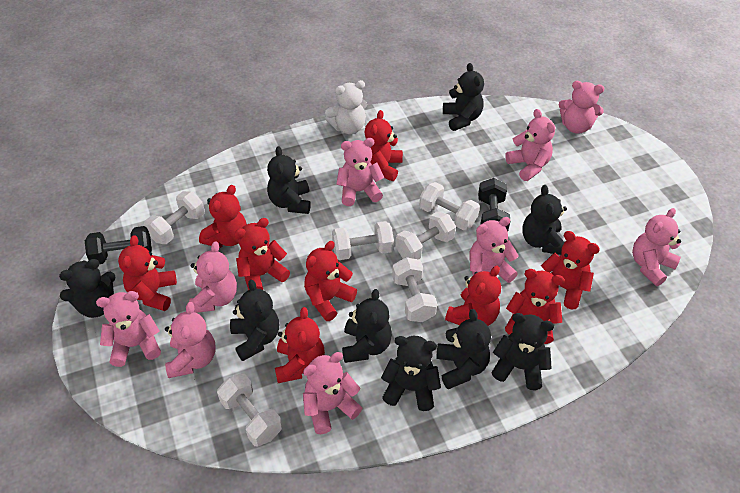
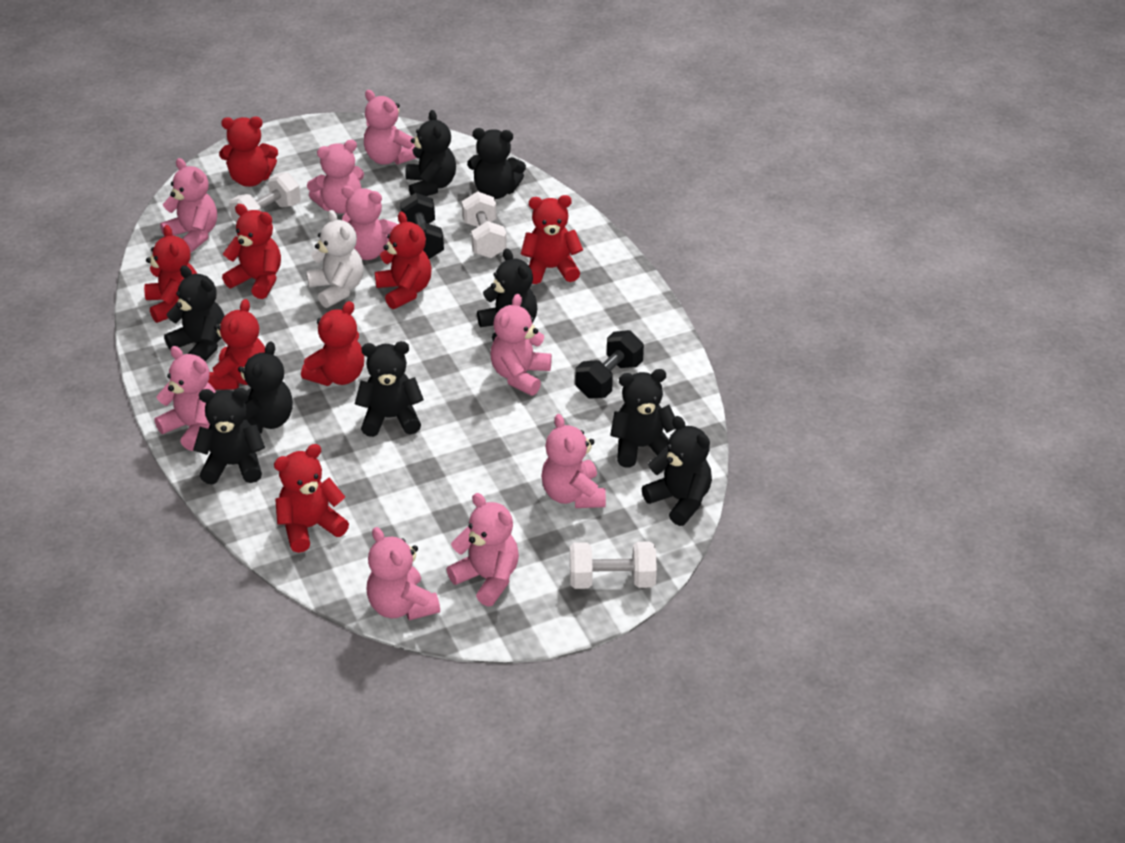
red teddy bear: 9 -> 8
white dumbbell: 6 -> 3

